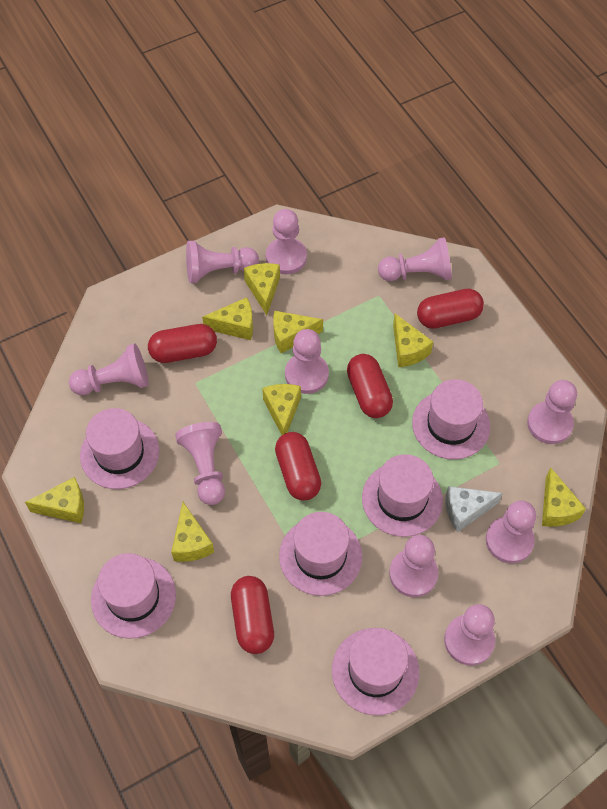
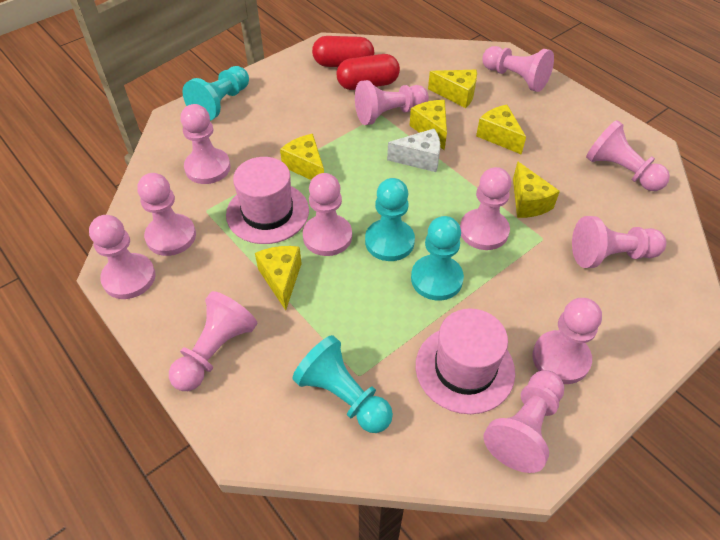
pink hat: 6 -> 2
pink pawn: 10 -> 12
red capsule: 5 -> 2
turquoise pawn: 0 -> 4
yellow cheese: 8 -> 6

